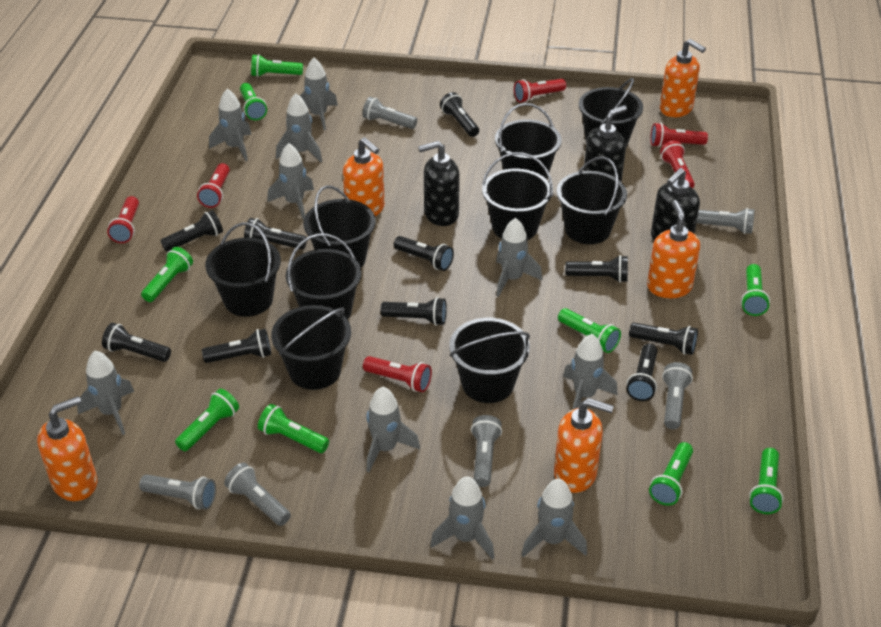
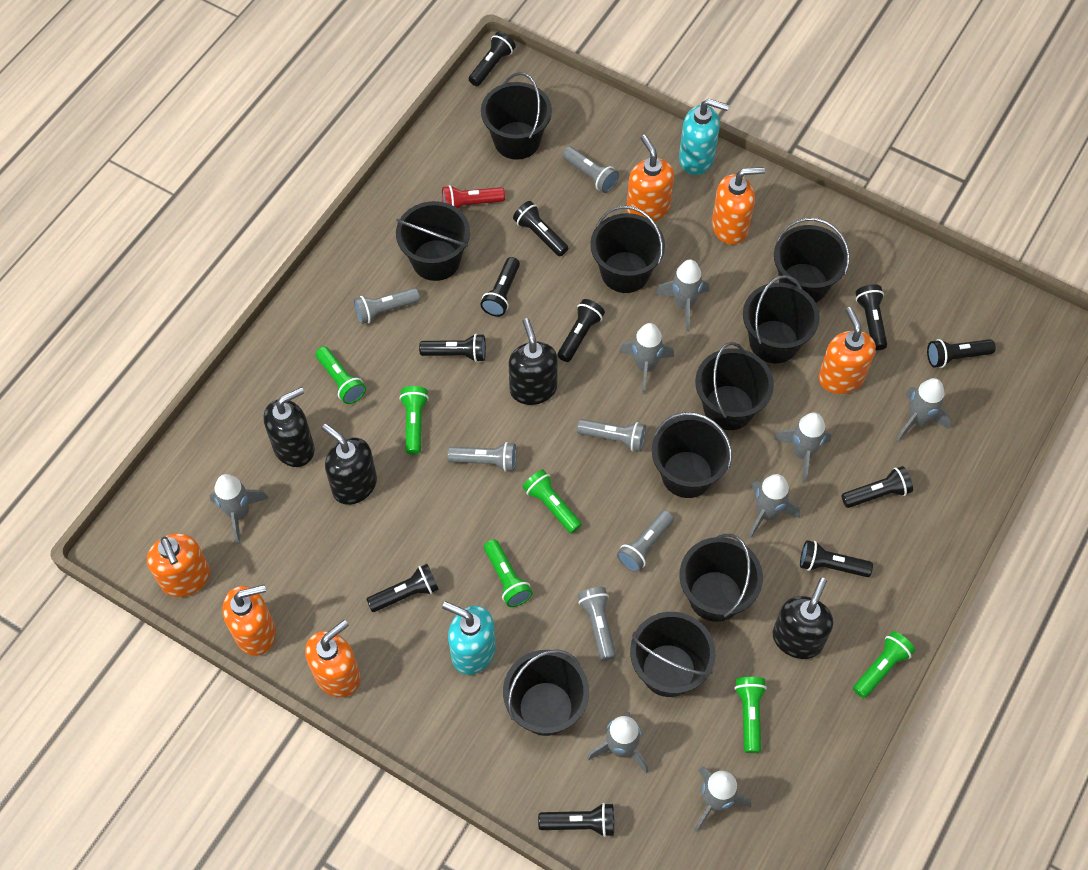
black bucket: 9 -> 10
black flashlight: 10 -> 11
black soap dispenser: 3 -> 4
green flashlight: 9 -> 6
grey rocket: 10 -> 8
orange soap dispenser: 5 -> 6
red flashlight: 6 -> 1
turquoise soap dispenser: 0 -> 2

